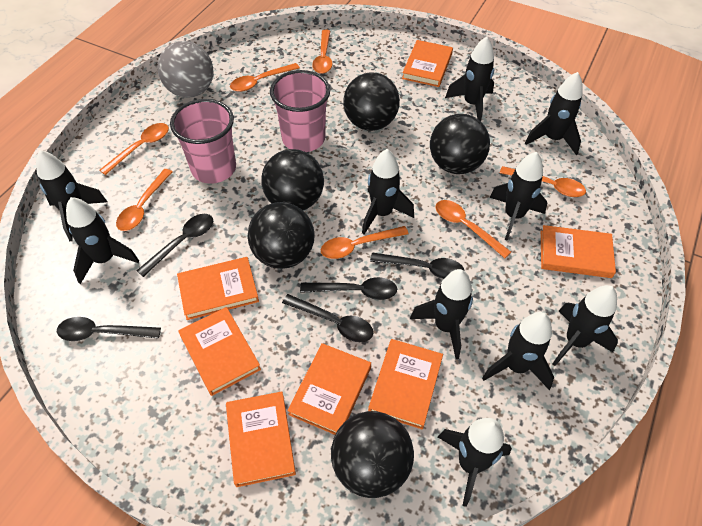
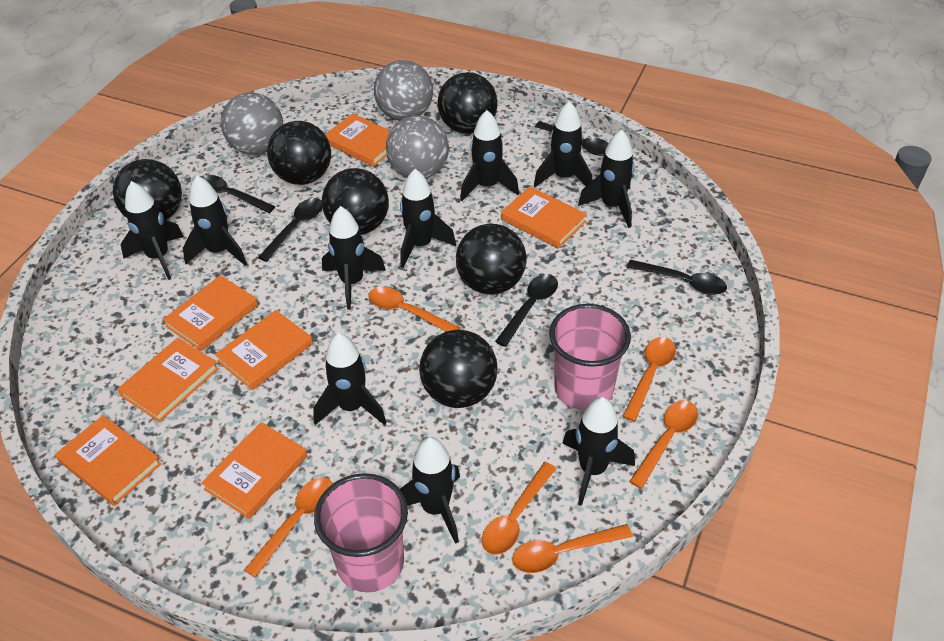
black ball: 5 -> 6
grey ball: 1 -> 3
orange spoon: 7 -> 6

